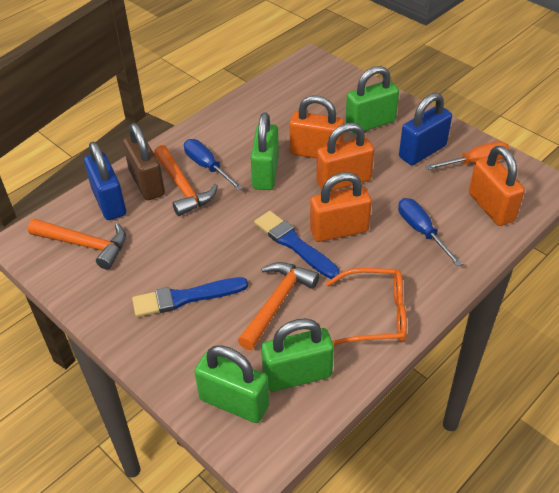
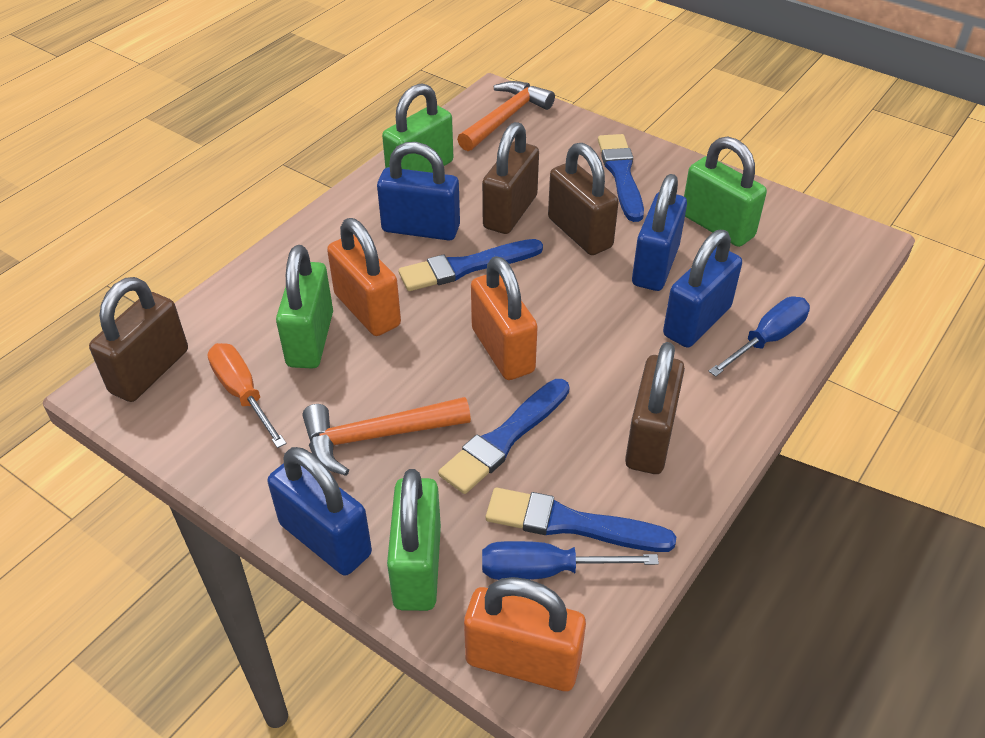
blue brush: 2 -> 4
blue padlock: 2 -> 4
brown padlock: 1 -> 4
orange glasses: 1 -> 0
orange hammer: 3 -> 2
orange padlock: 4 -> 3

